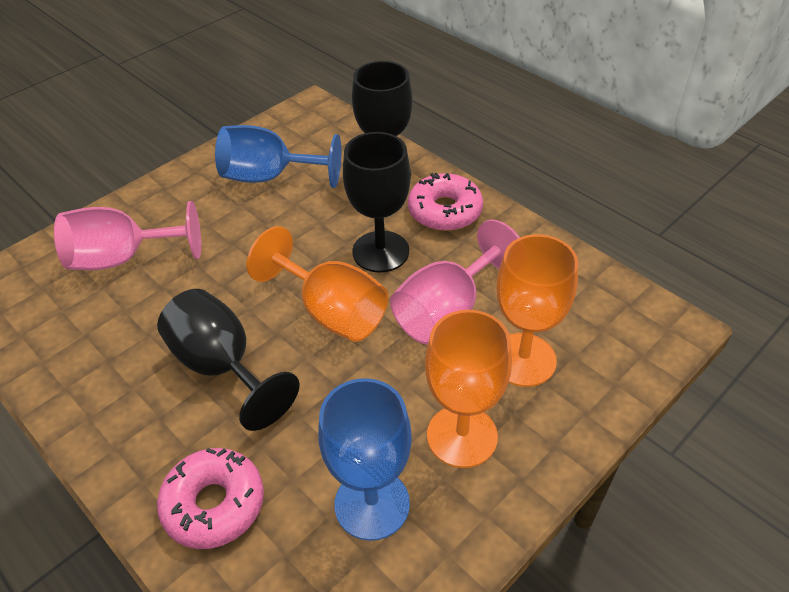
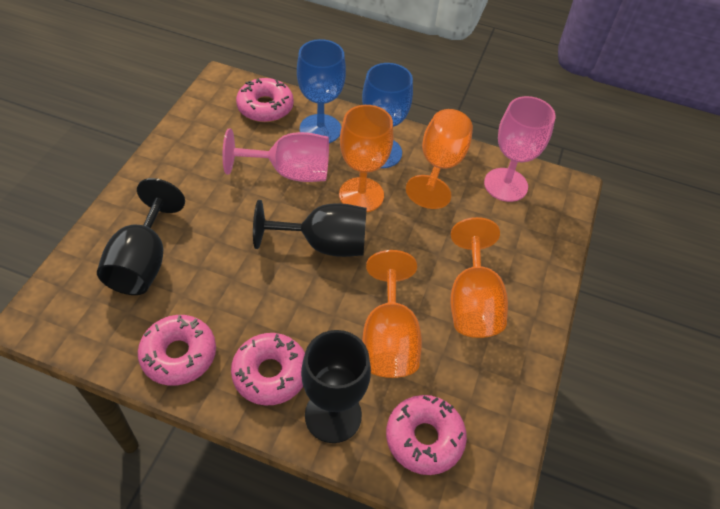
orange goblet: 3 -> 4
pink donut: 2 -> 4

